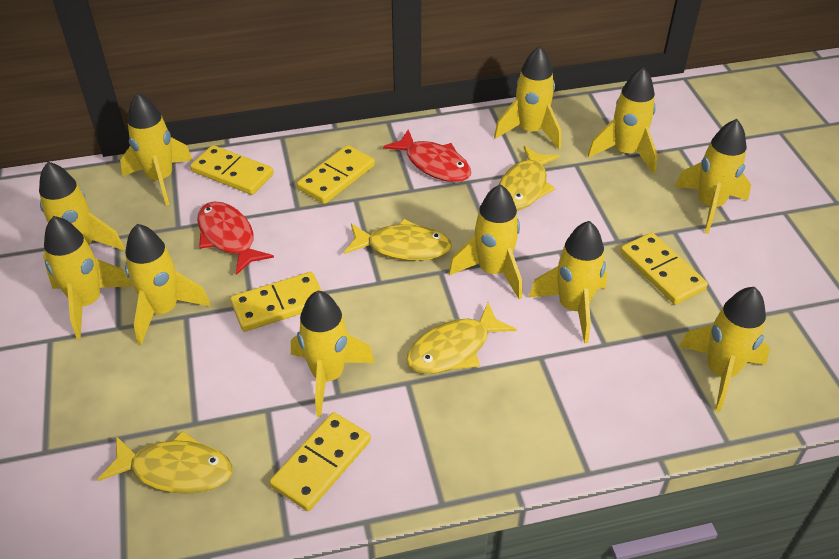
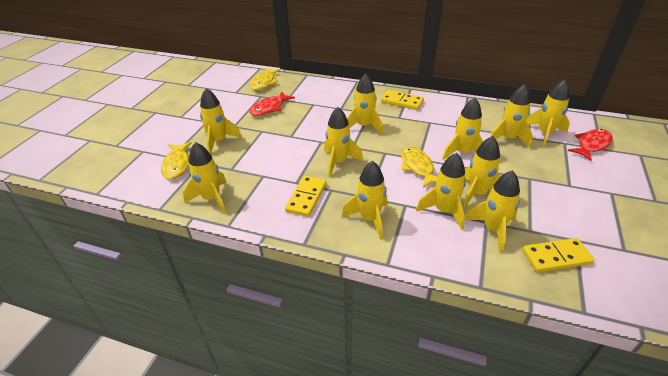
yellow domino: 5 -> 3
yellow fish: 4 -> 3

